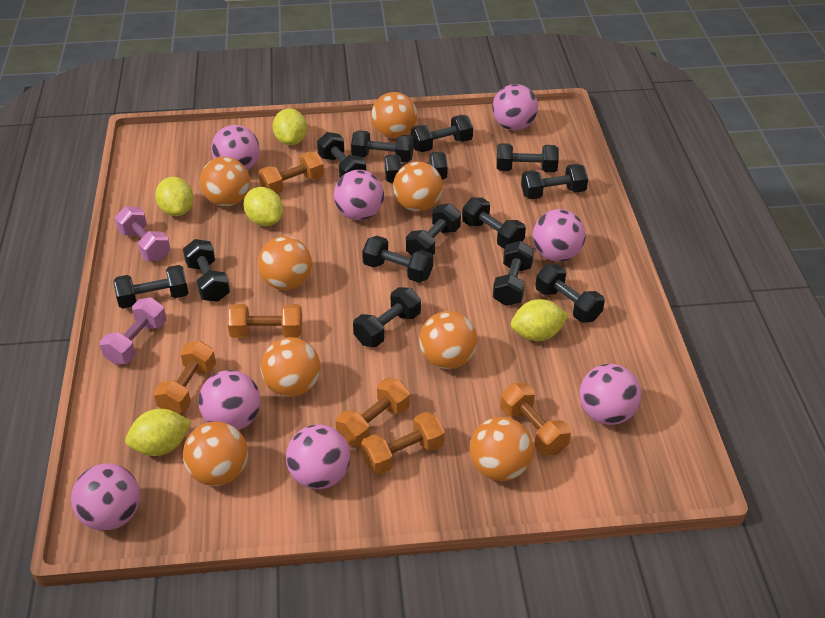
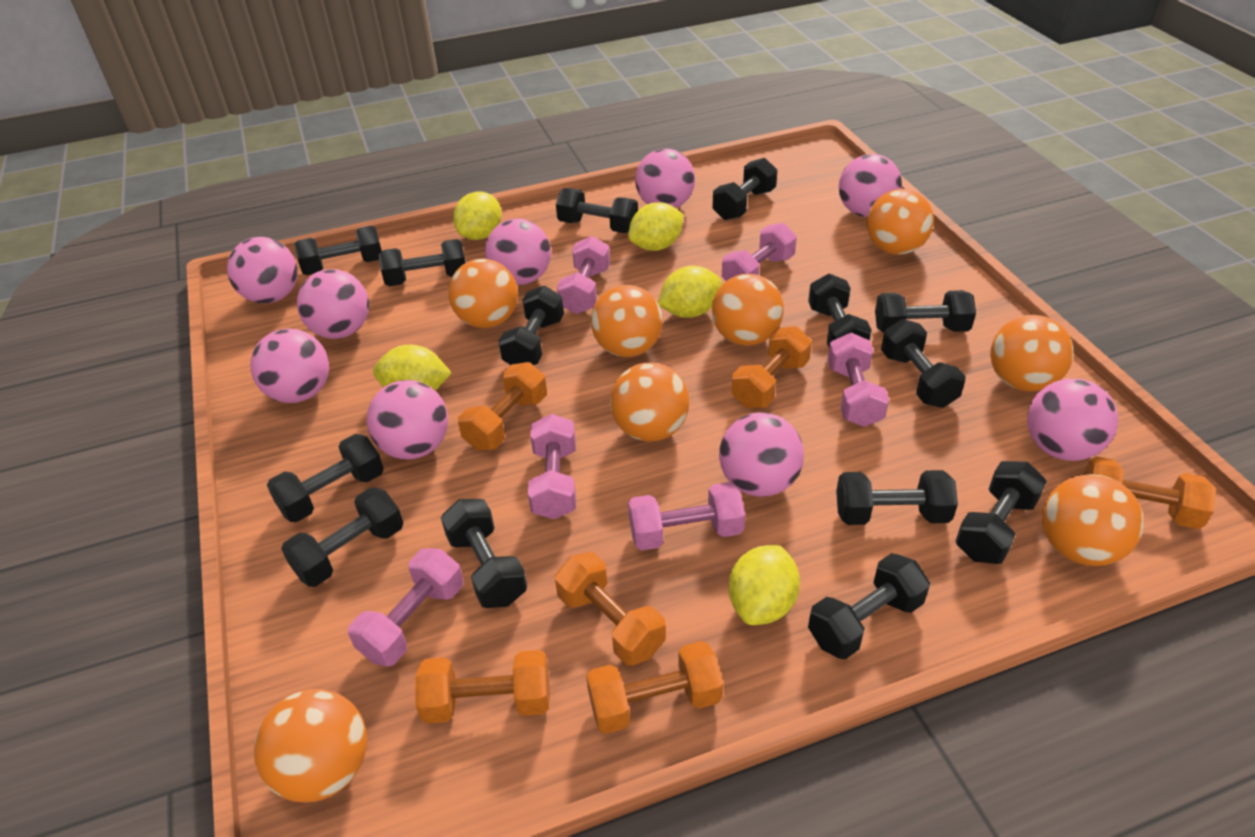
pink ball: 8 -> 9
pink dumbbell: 2 -> 6

